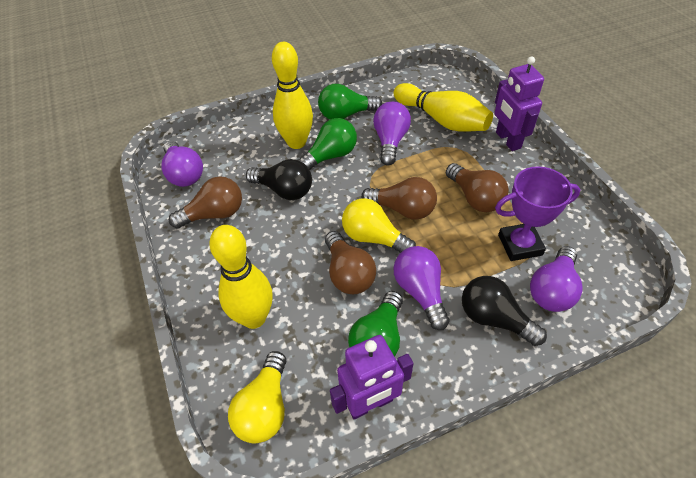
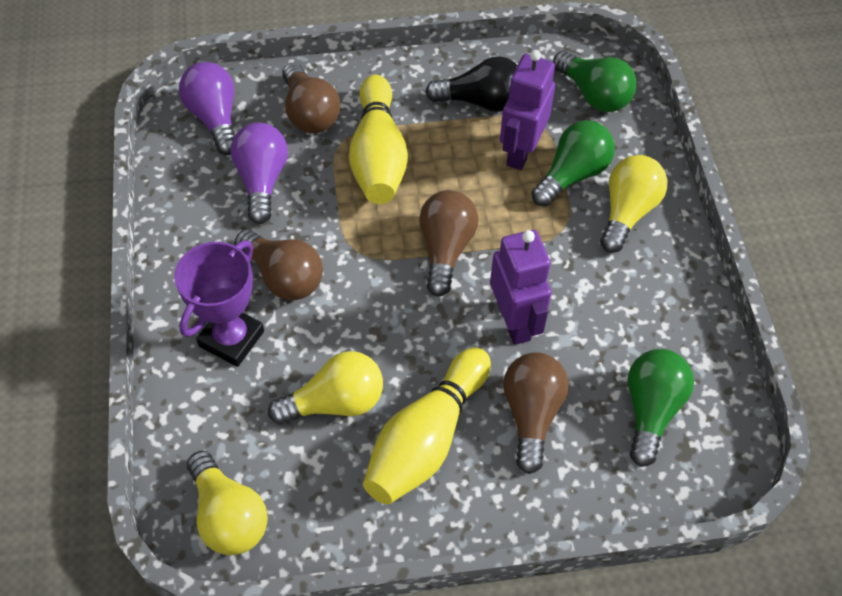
black light bulb: 2 -> 1
purple light bulb: 4 -> 2
yellow bowling pin: 3 -> 2
yellow light bulb: 2 -> 3

